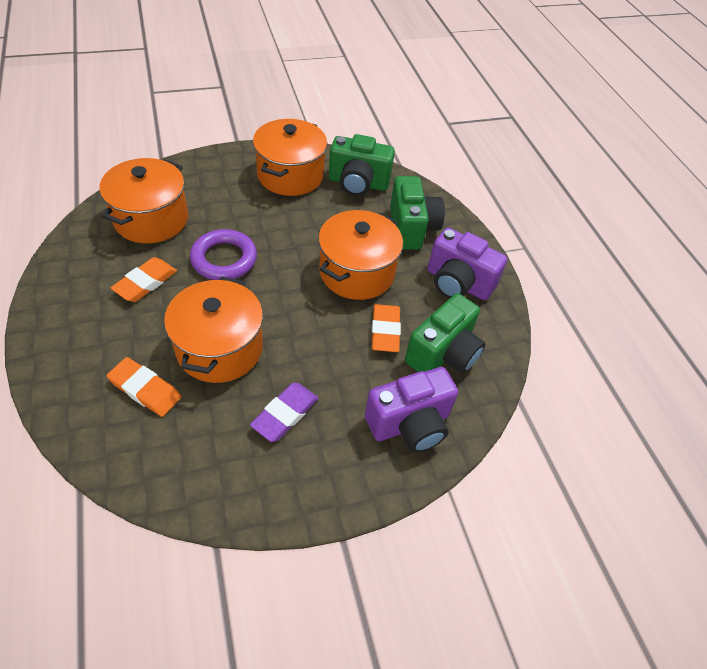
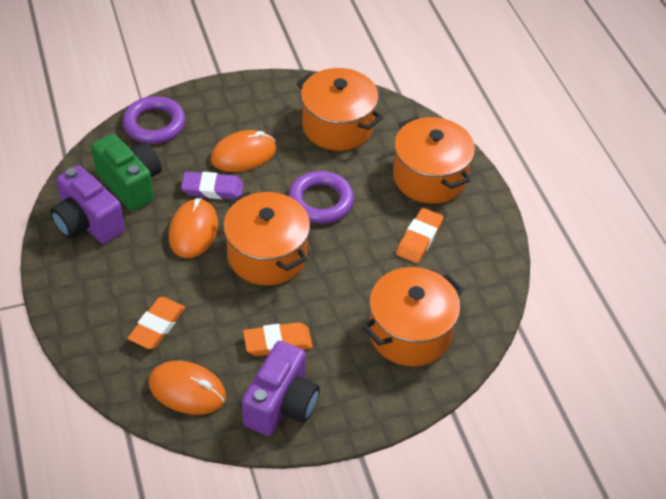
green camera: 3 -> 1
orange mouse: 0 -> 3
purple ring: 1 -> 2

